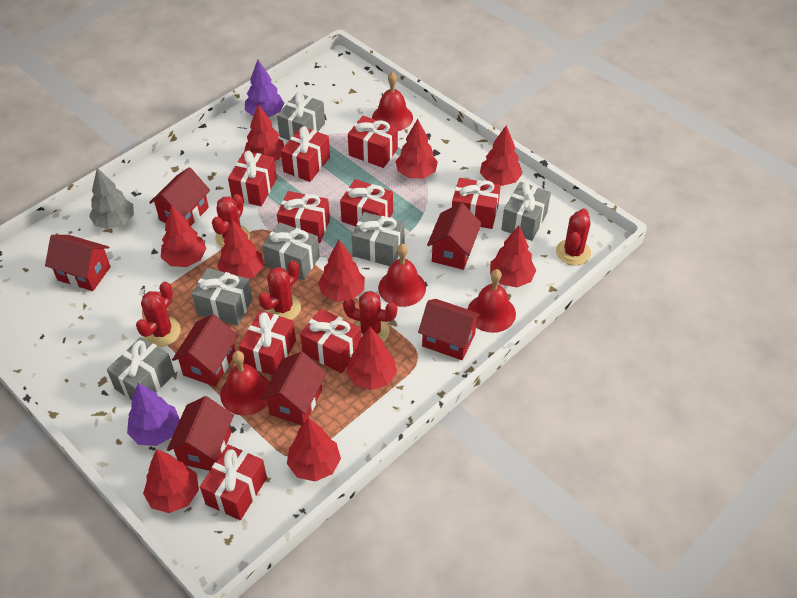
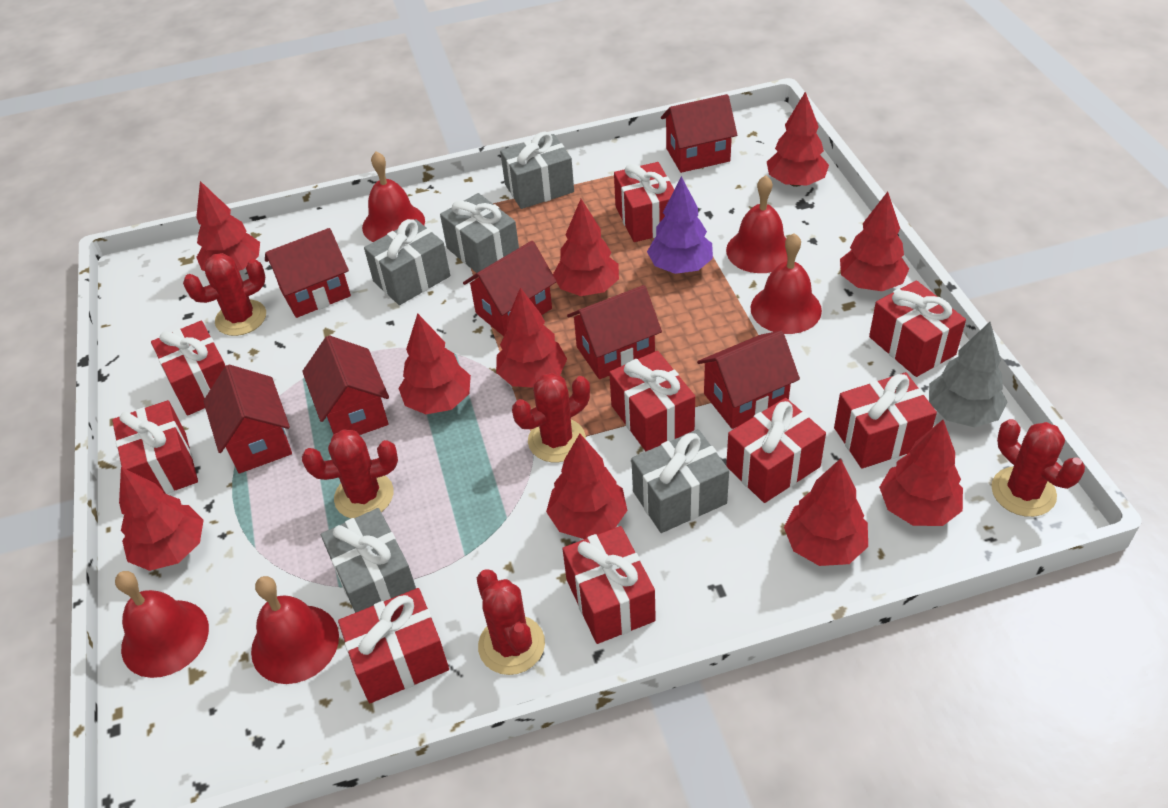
grey gift: 6 -> 5
purple tree: 2 -> 1
red bell: 4 -> 5

